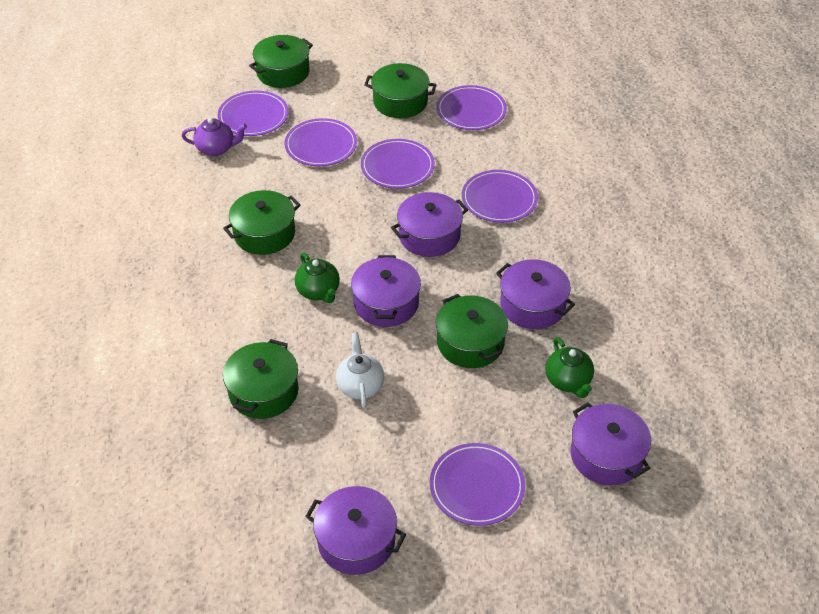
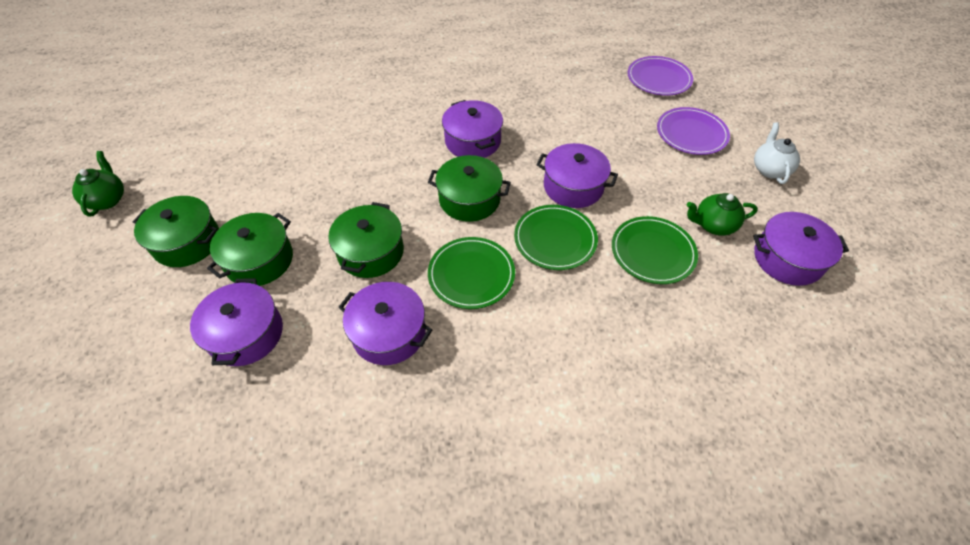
green plate: 0 -> 3
green pot: 5 -> 4
purple plate: 6 -> 2
purple teapot: 1 -> 0

